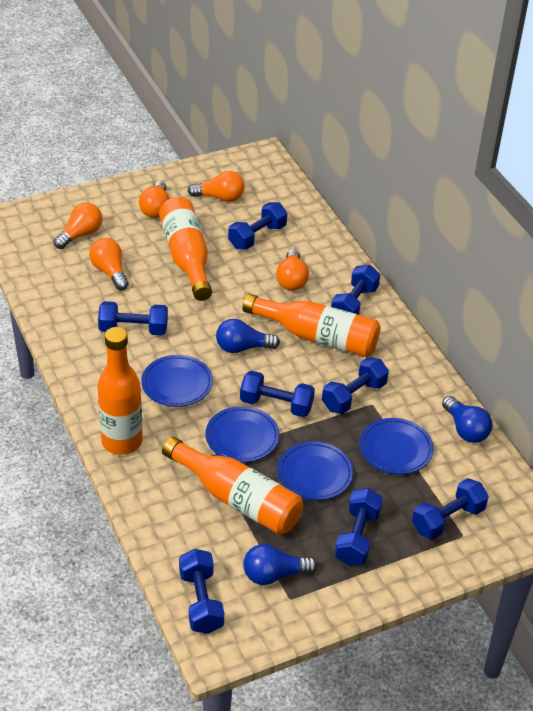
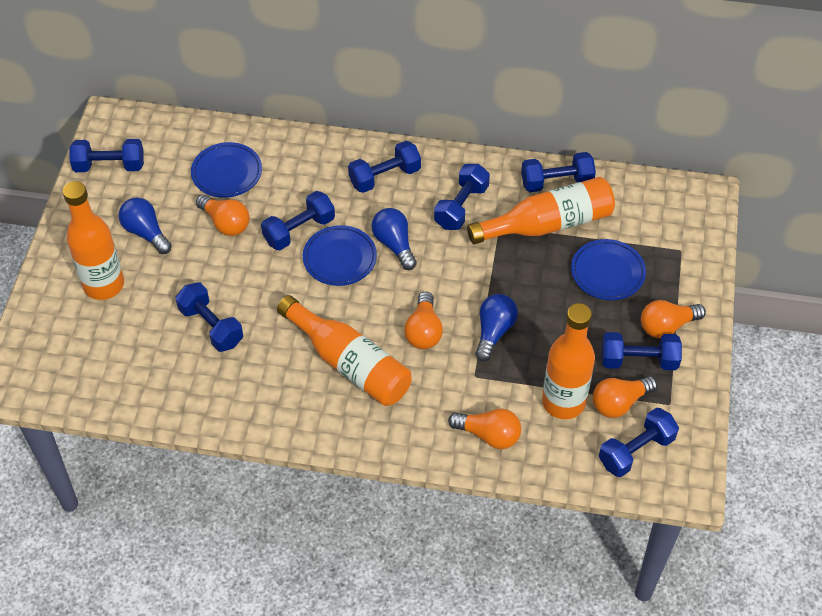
blue plate: 4 -> 3

